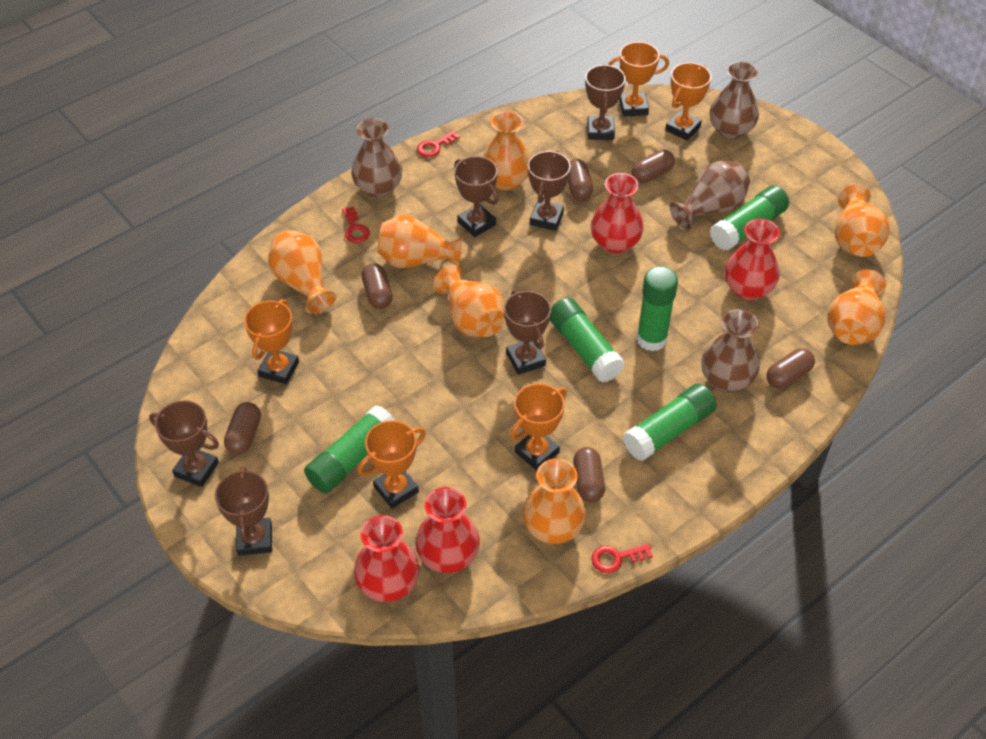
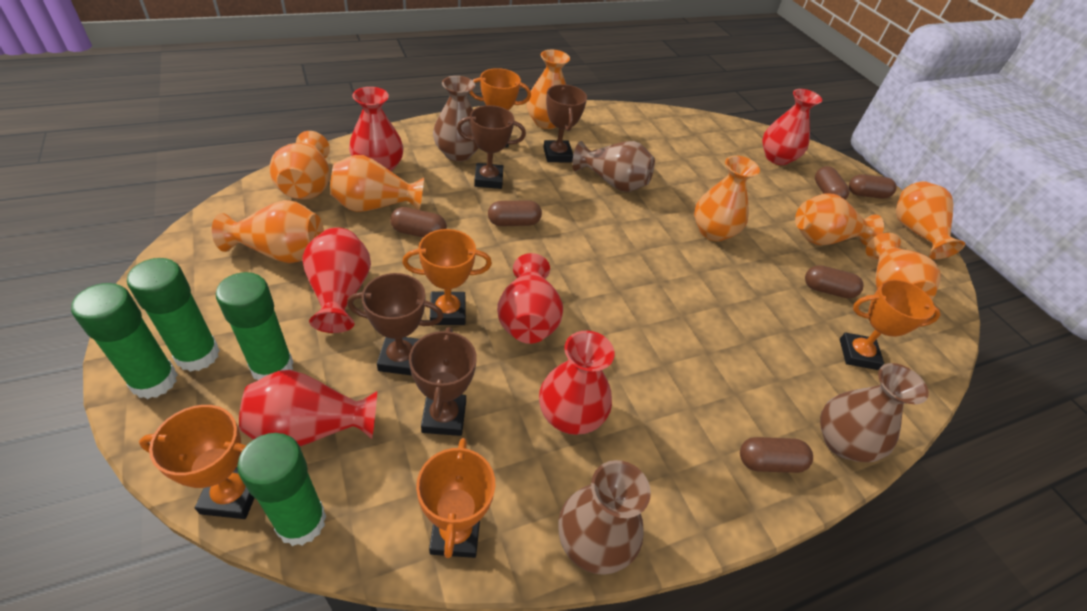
brown trophy: 6 -> 4
green glue stick: 5 -> 4
orange vase: 7 -> 8
red key: 3 -> 0
red vase: 4 -> 6

